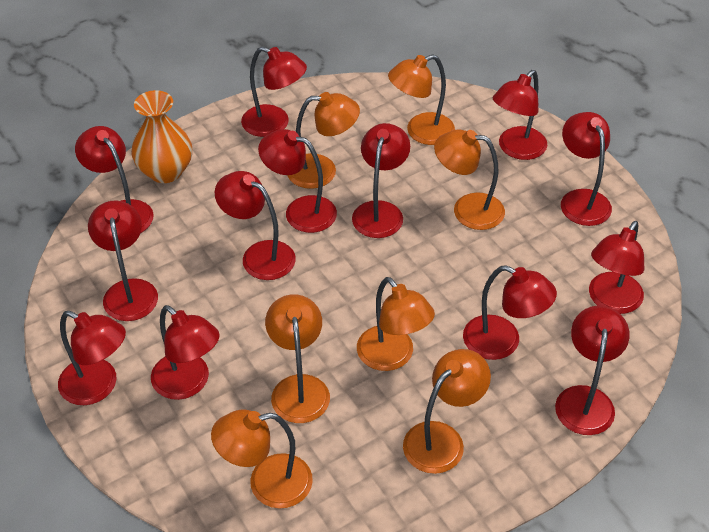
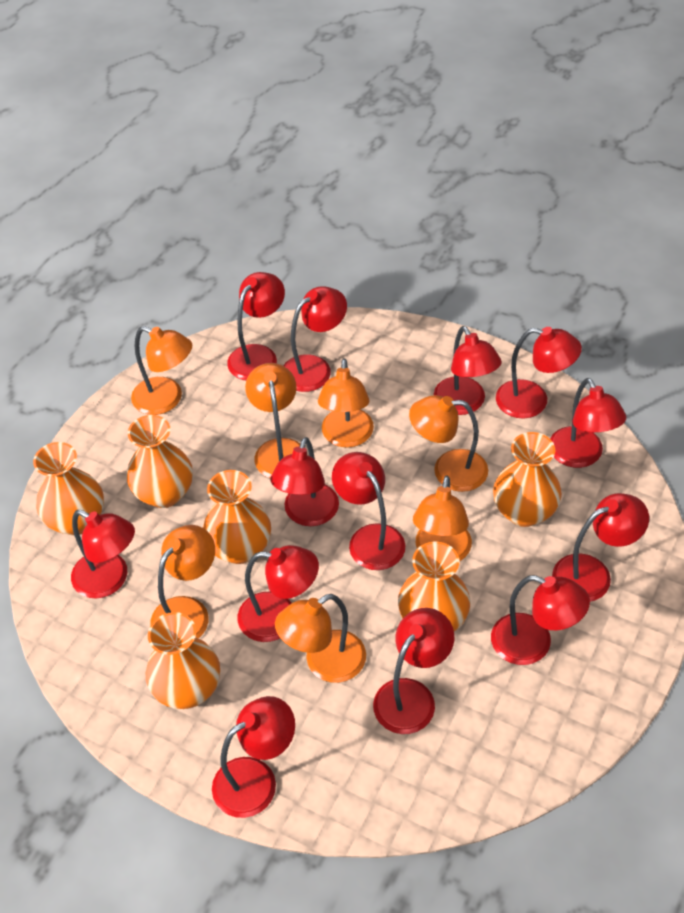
orange vase: 1 -> 6

